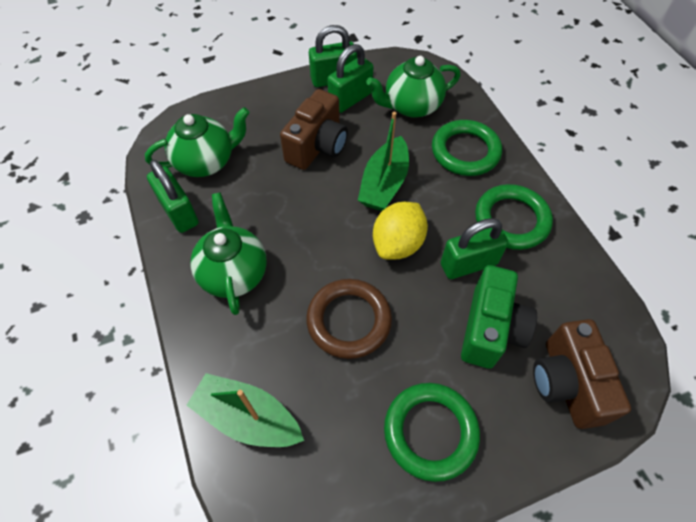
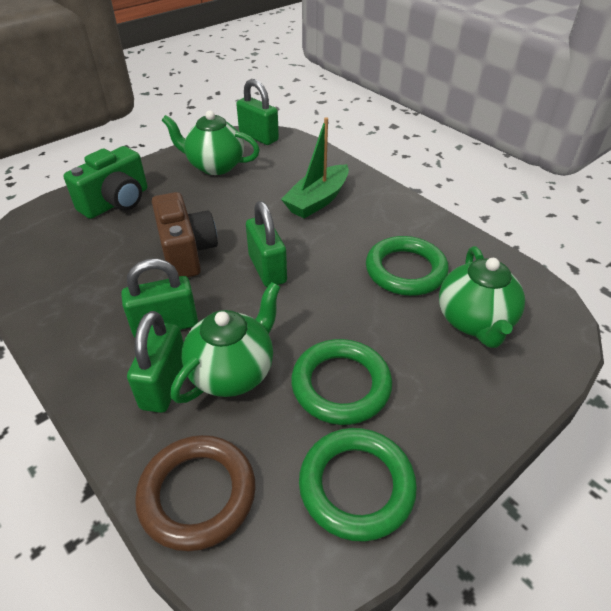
brown camera: 2 -> 1
green boat: 2 -> 1
yellow lemon: 1 -> 0

